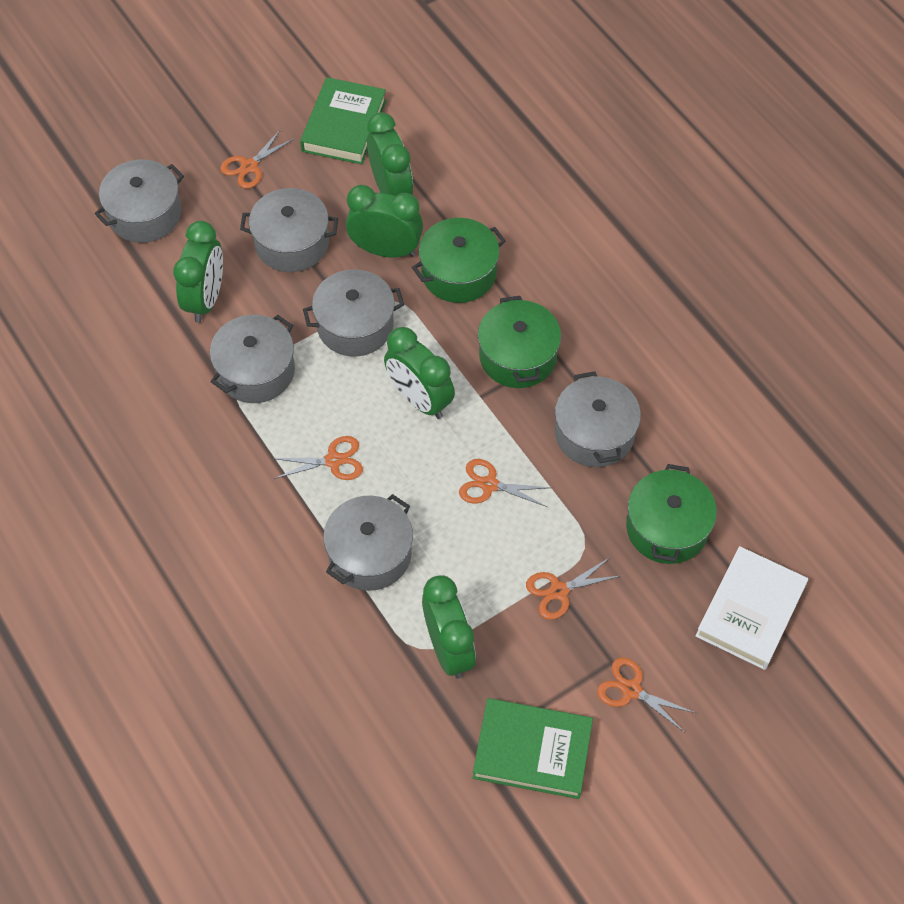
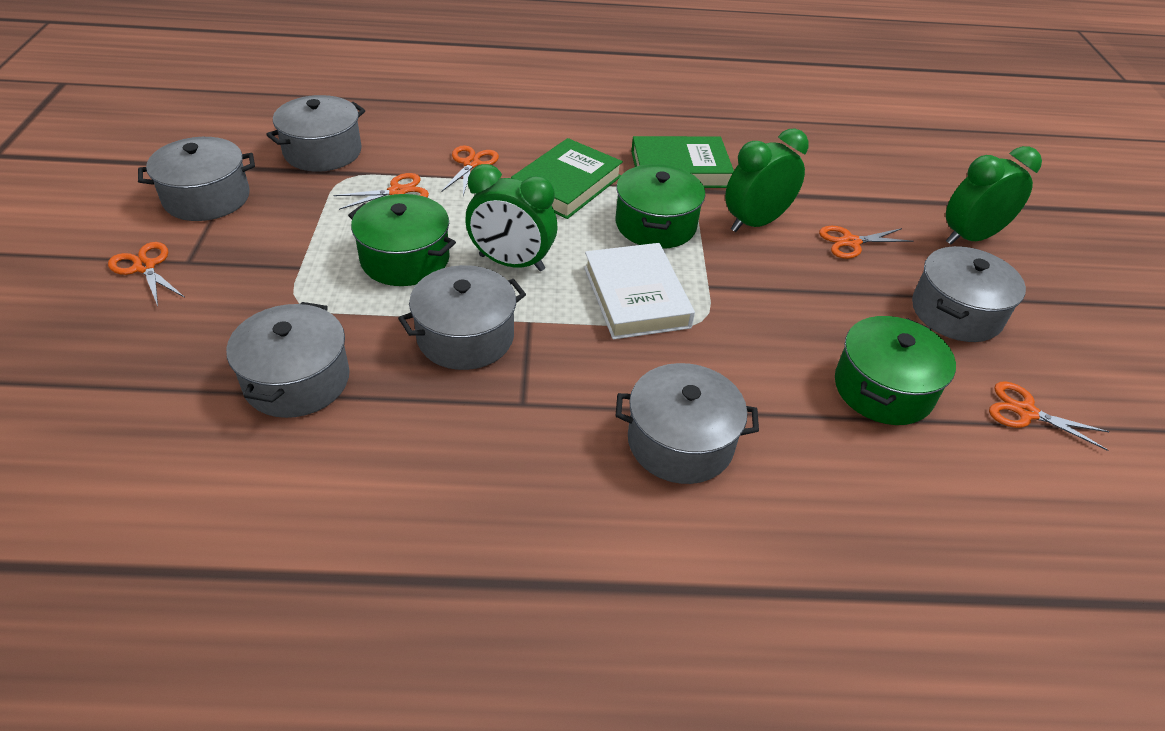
green clock: 5 -> 3

